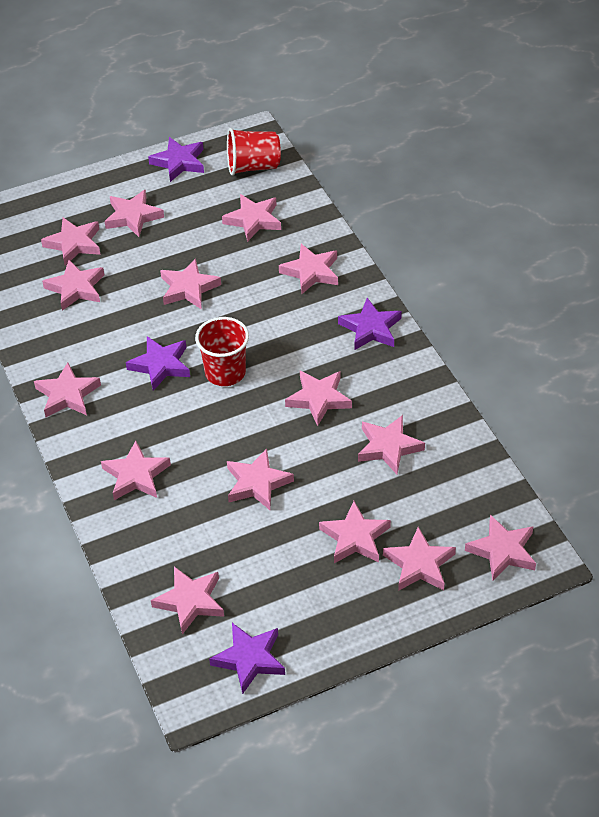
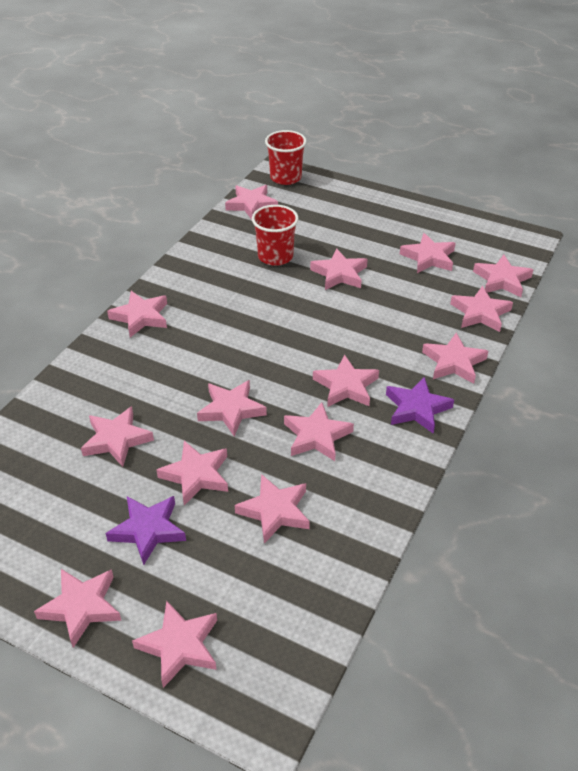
purple star: 4 -> 2

